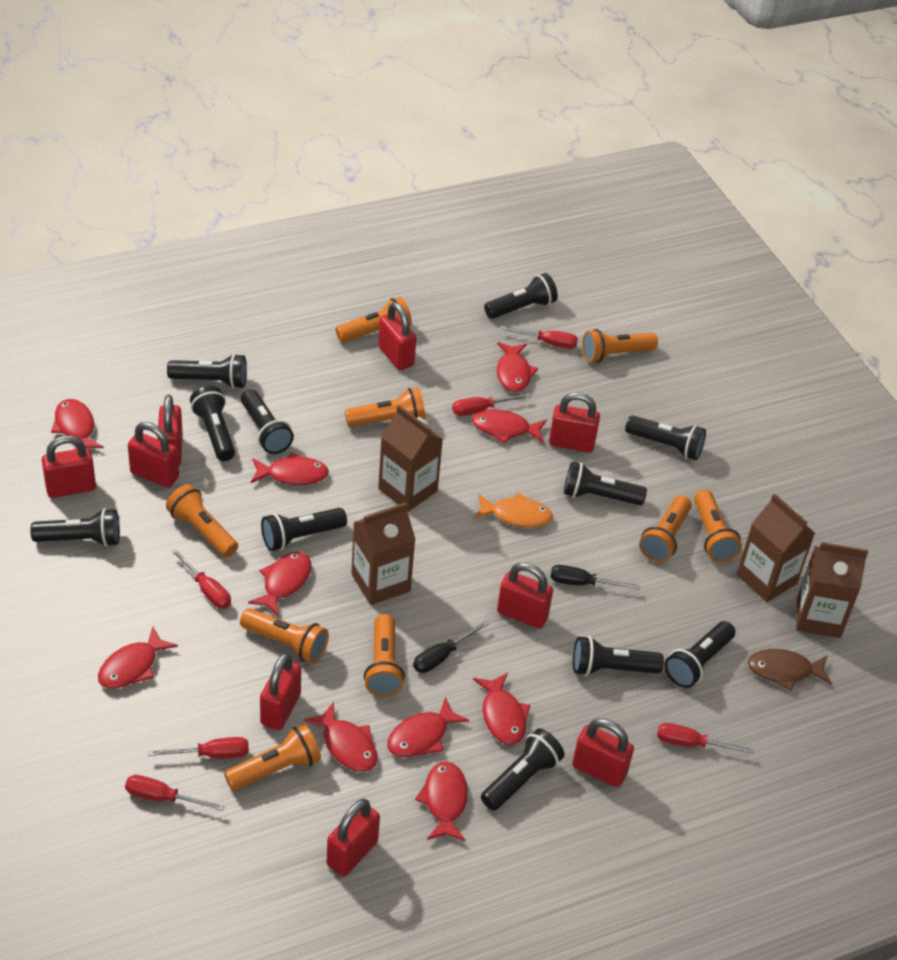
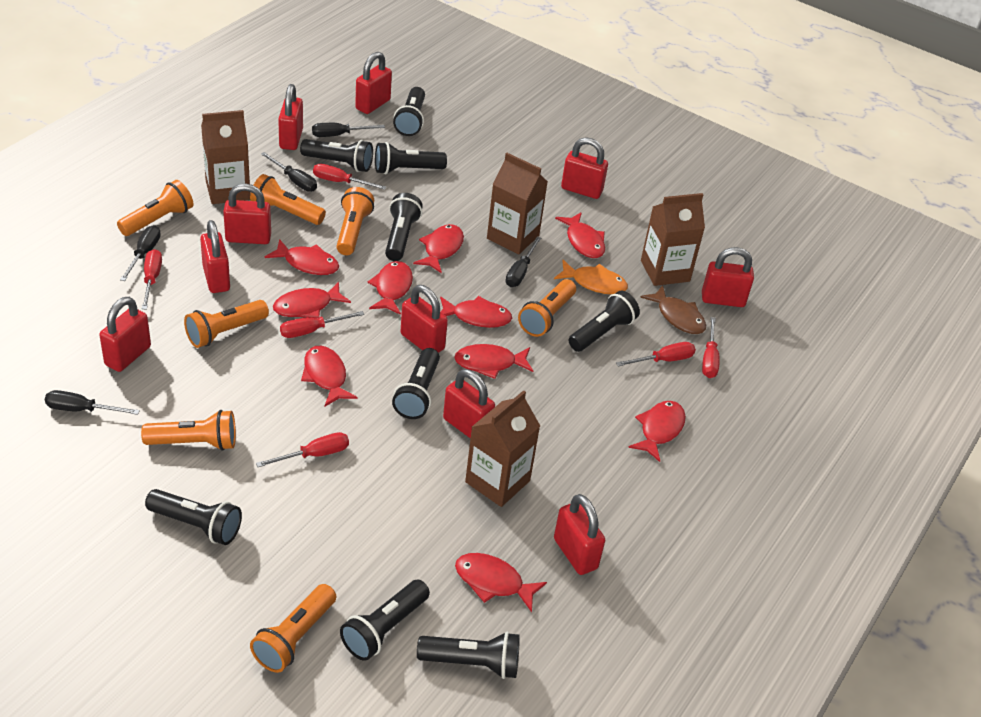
black flashlight: 11 -> 9
black screwdriver: 2 -> 5
orange flashlight: 9 -> 7
red padlock: 9 -> 10

